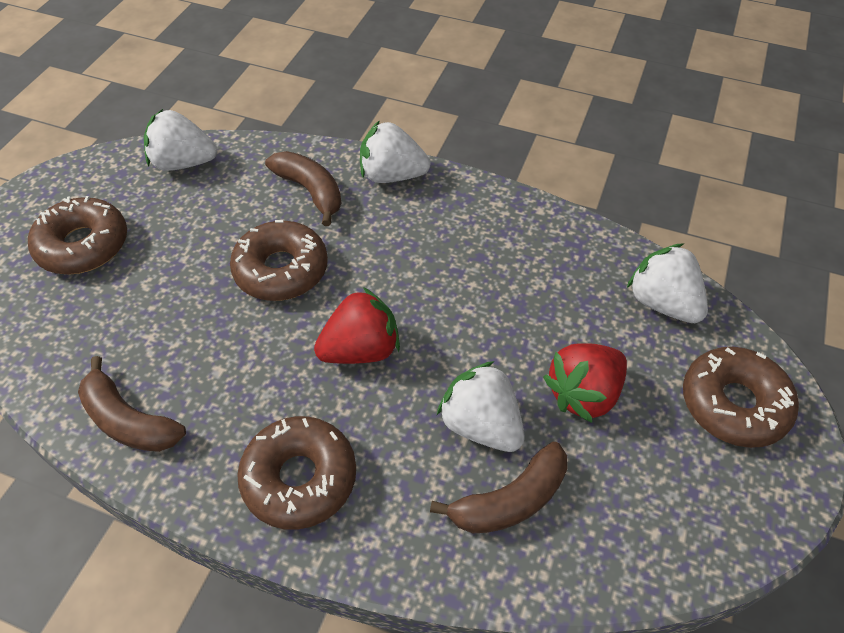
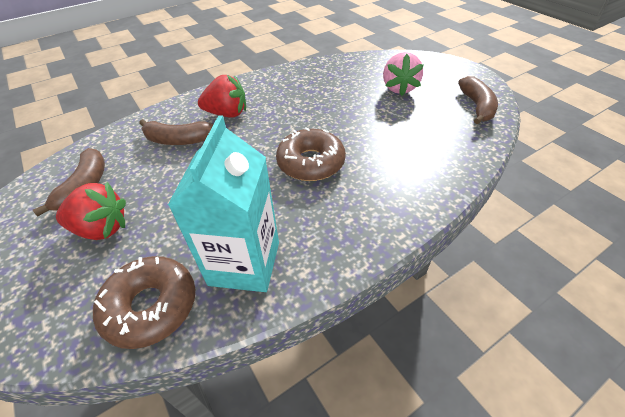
brown donut: 4 -> 2
pink strawberry: 0 -> 1
turquoise carton: 0 -> 1
white strawberry: 4 -> 0

